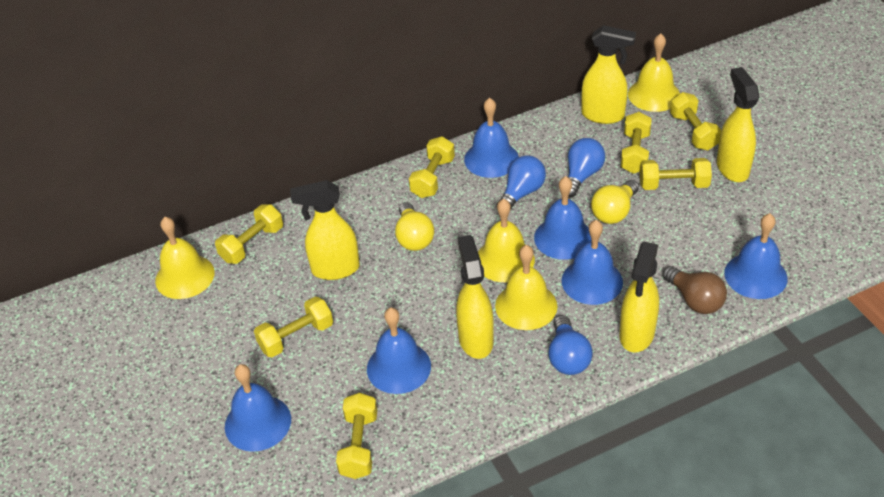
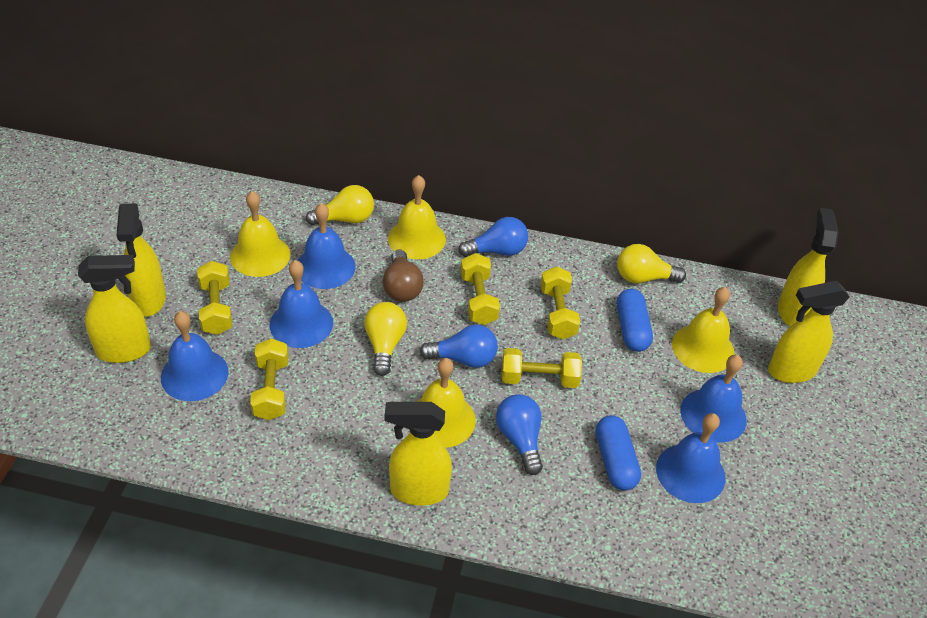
blue bell: 6 -> 5
blue capsule: 0 -> 2
yellow dumbbell: 7 -> 5
yellow light bulb: 2 -> 3

